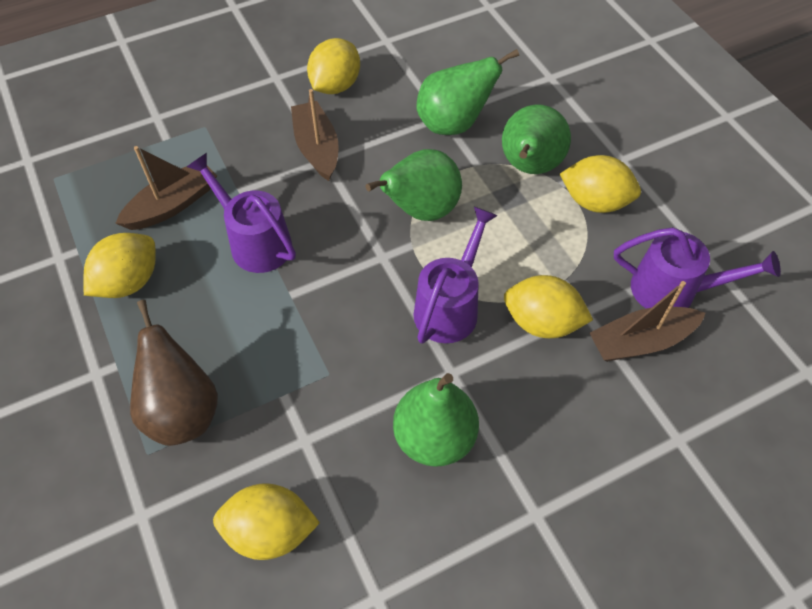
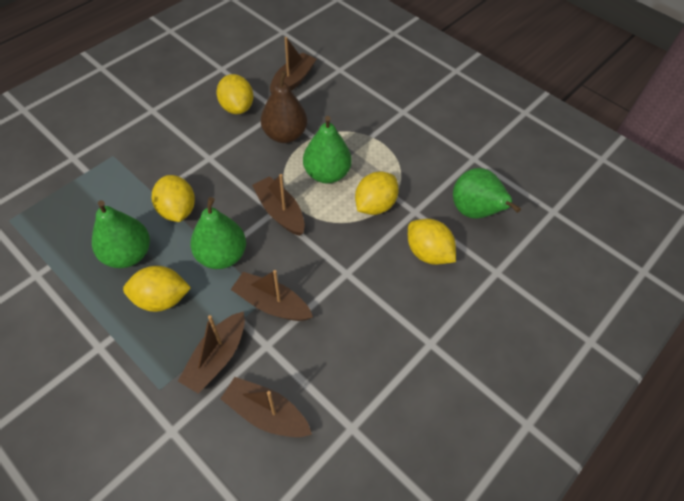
brown boat: 3 -> 5
purple watering can: 3 -> 0

